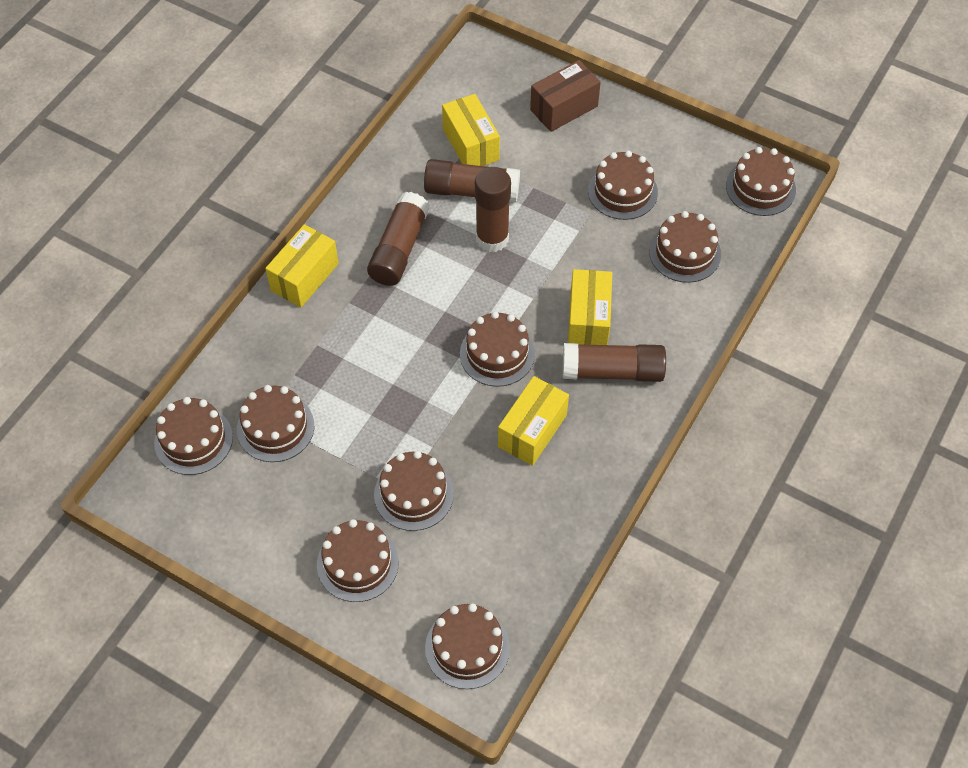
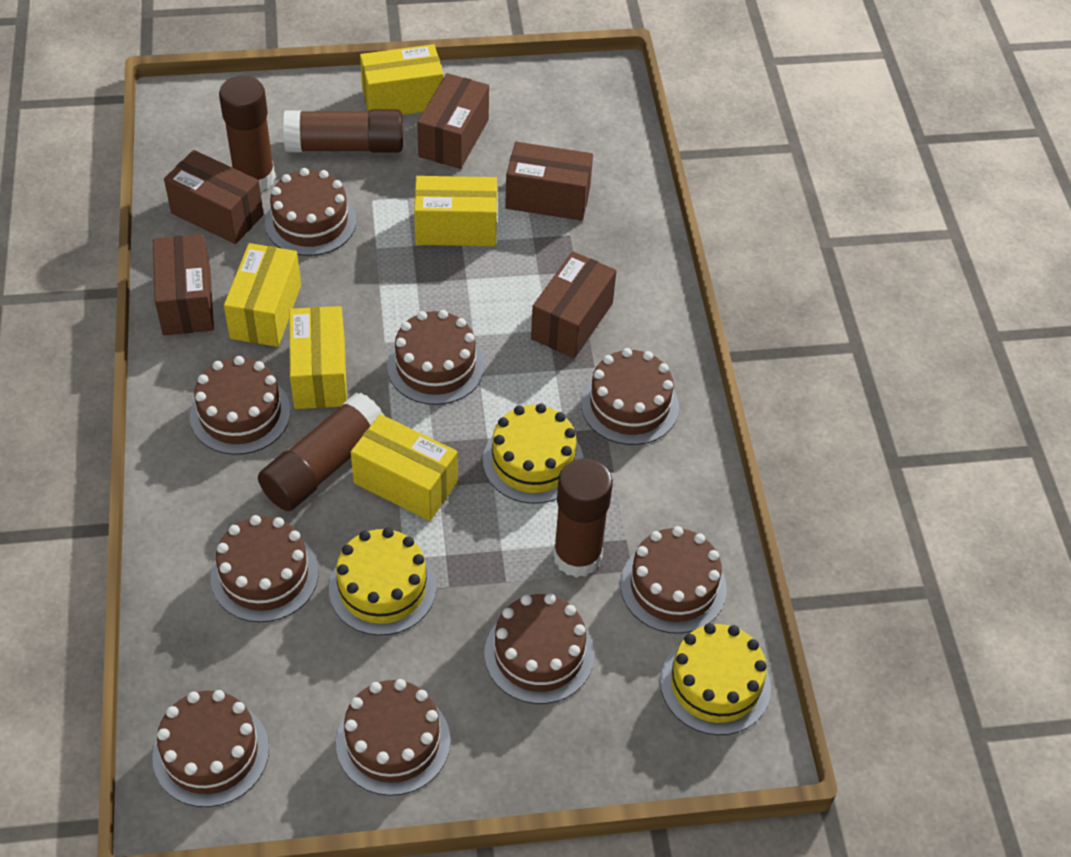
brown box: 1 -> 5
yellow box: 4 -> 5
yellow cake: 0 -> 3

